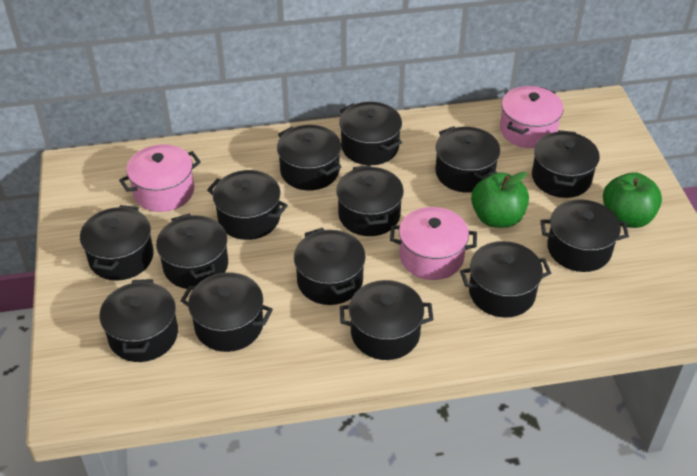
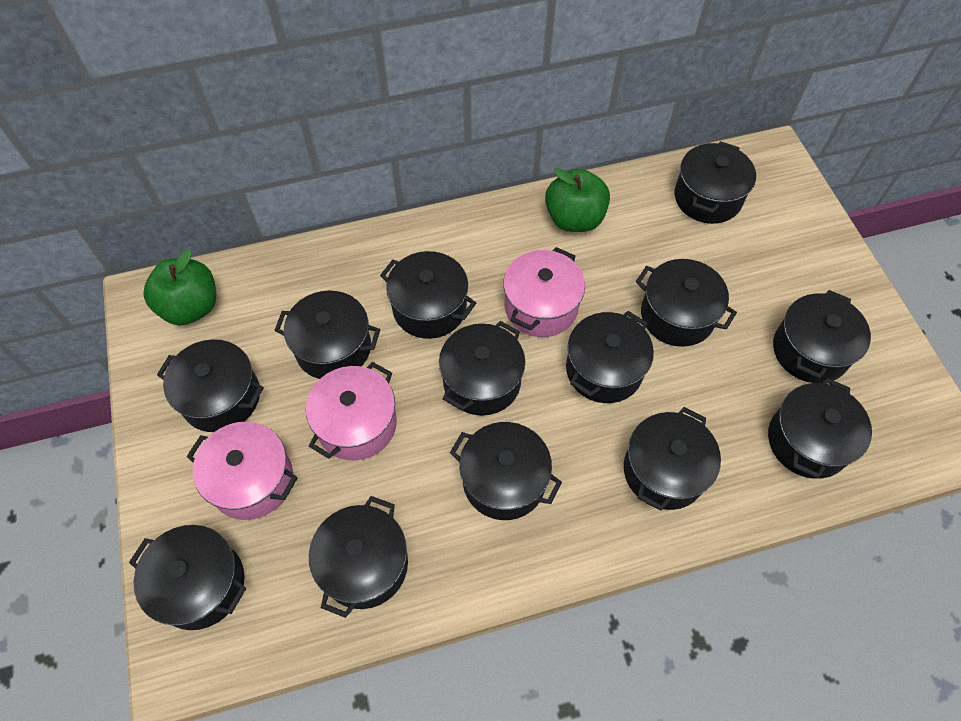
black pot: 14 -> 13

